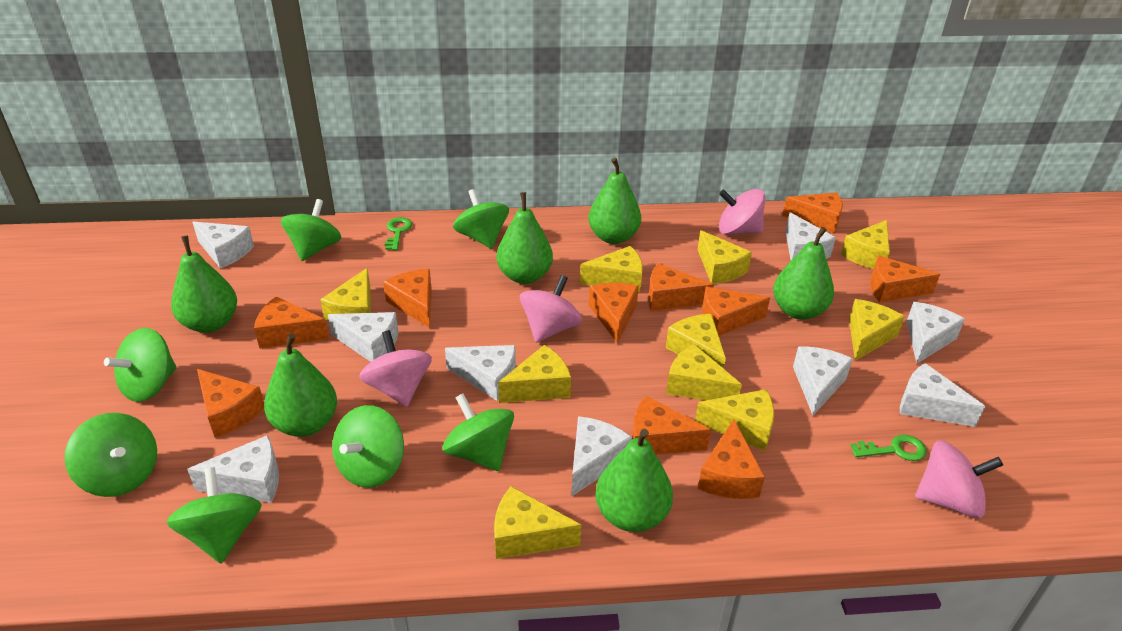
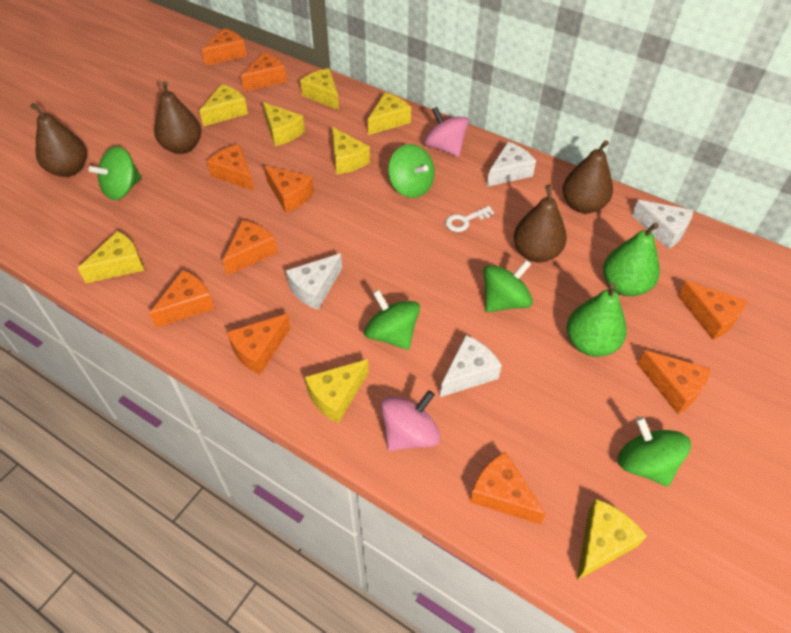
brown pear: 0 -> 4
green key: 2 -> 0
green pear: 6 -> 2
green spinning top: 7 -> 5
pink spinning top: 4 -> 2
white cheese: 9 -> 4
white key: 0 -> 1
yellow cheese: 10 -> 8

